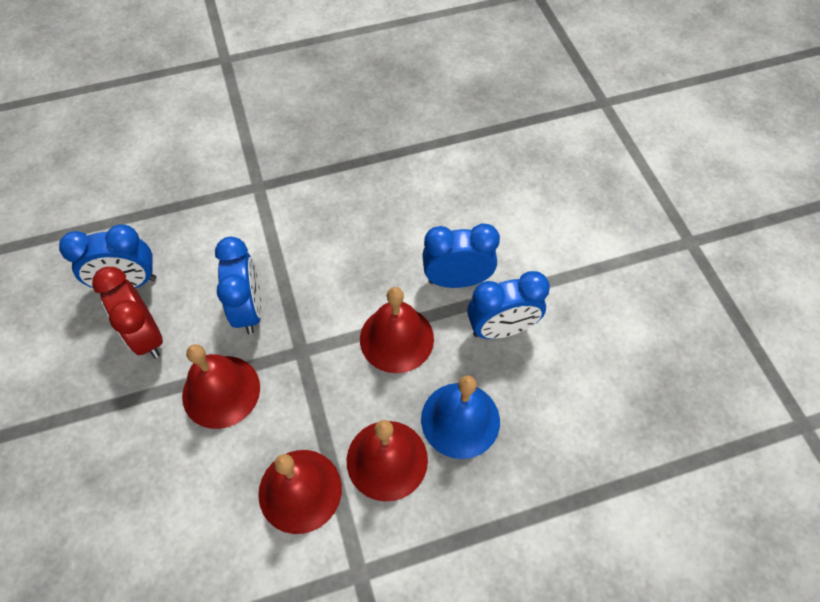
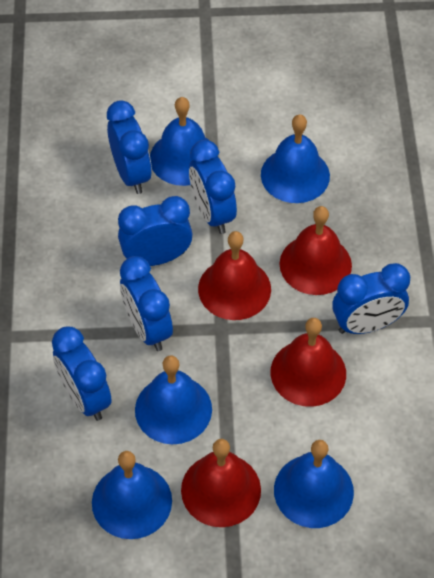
blue bell: 1 -> 5
blue clock: 4 -> 6
red clock: 1 -> 0

